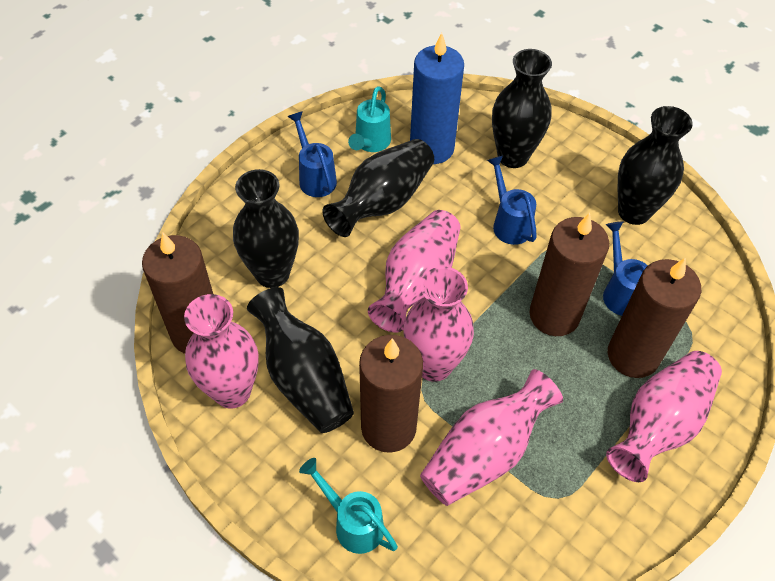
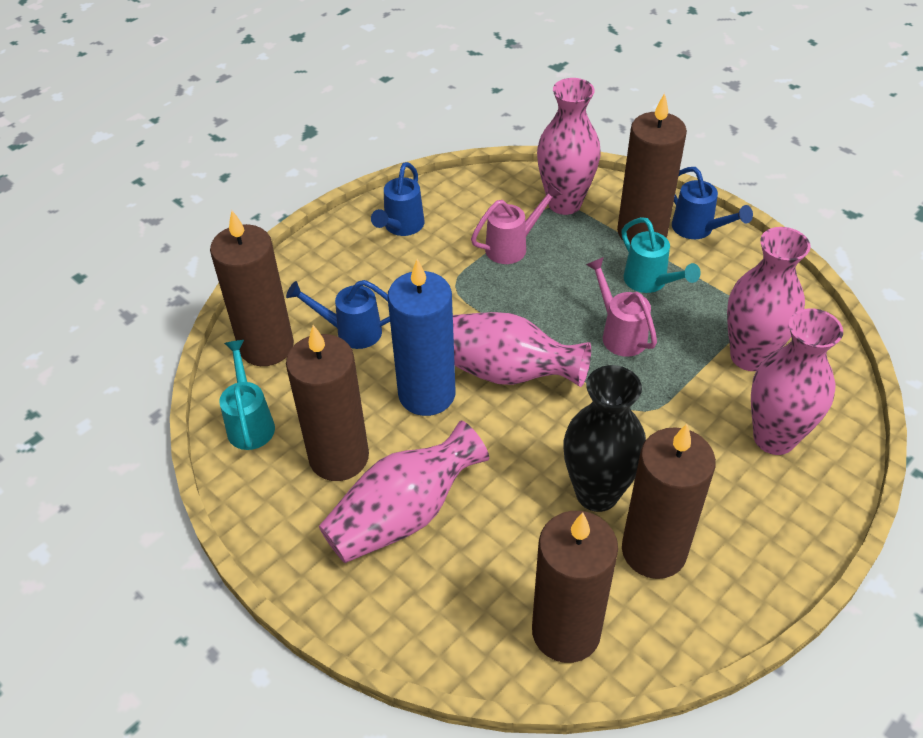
black vase: 5 -> 1
brown candle: 4 -> 5
pink watering can: 0 -> 2

